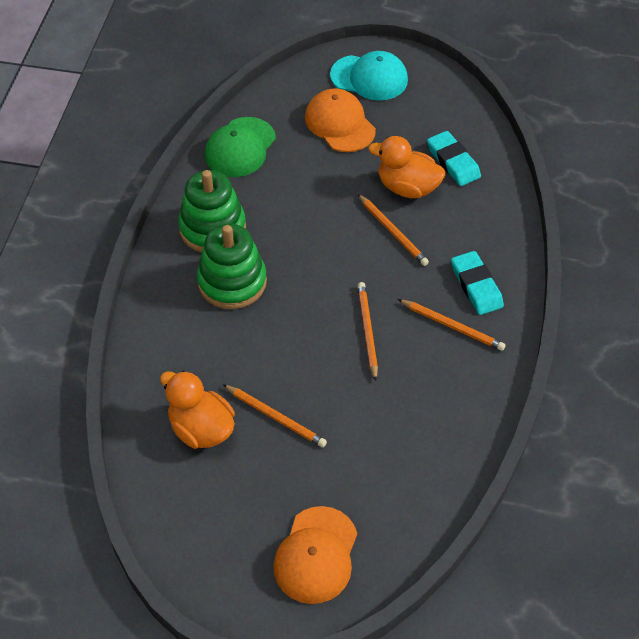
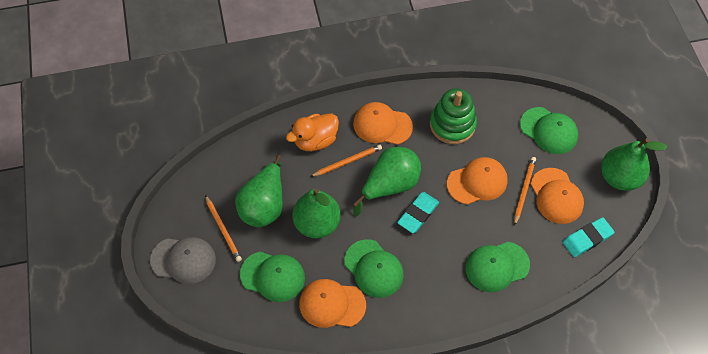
green cap: 1 -> 4
green pear: 0 -> 4
green stacking toy: 2 -> 1
grey cap: 0 -> 1
orange cap: 2 -> 4
orange duck: 2 -> 1
orange pencil: 4 -> 3
turquoise cap: 1 -> 0

